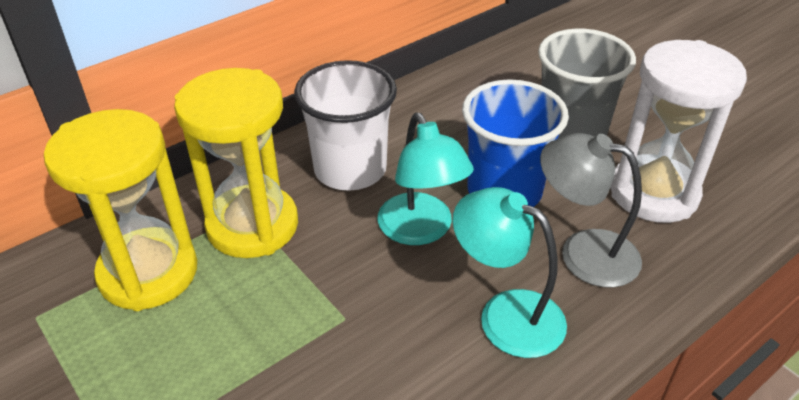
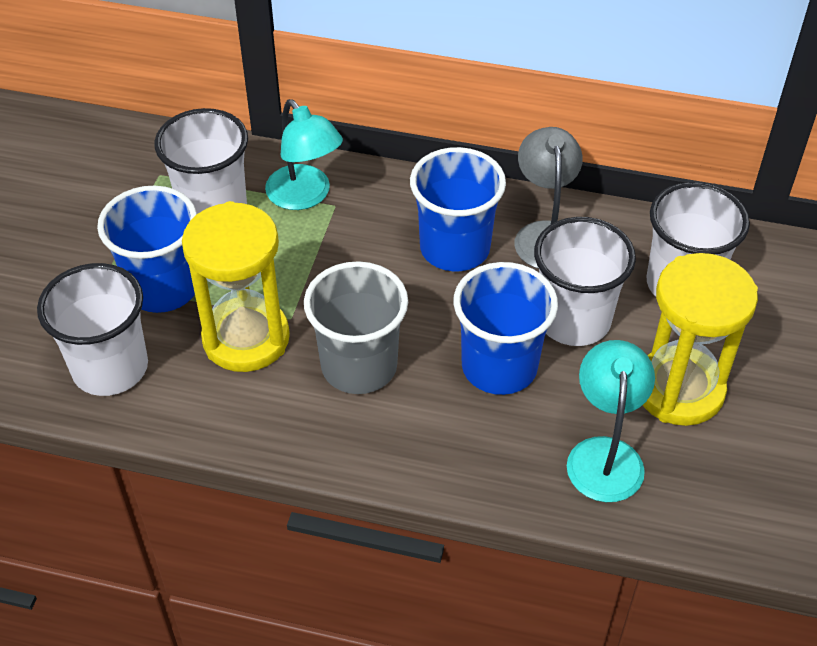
blue cup: 1 -> 3
white cup: 1 -> 4
white hourglass: 1 -> 0

